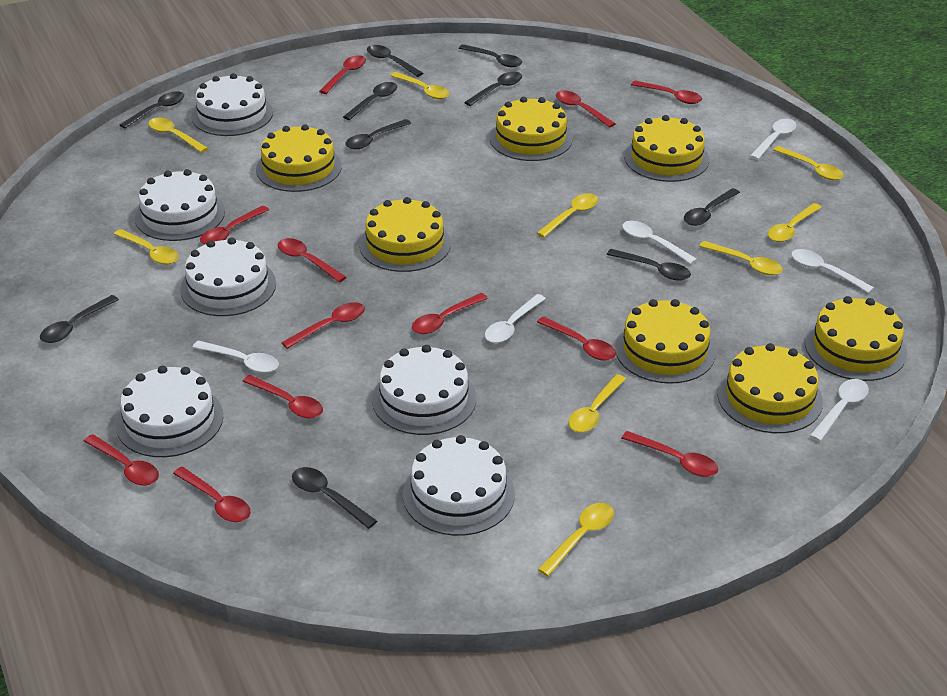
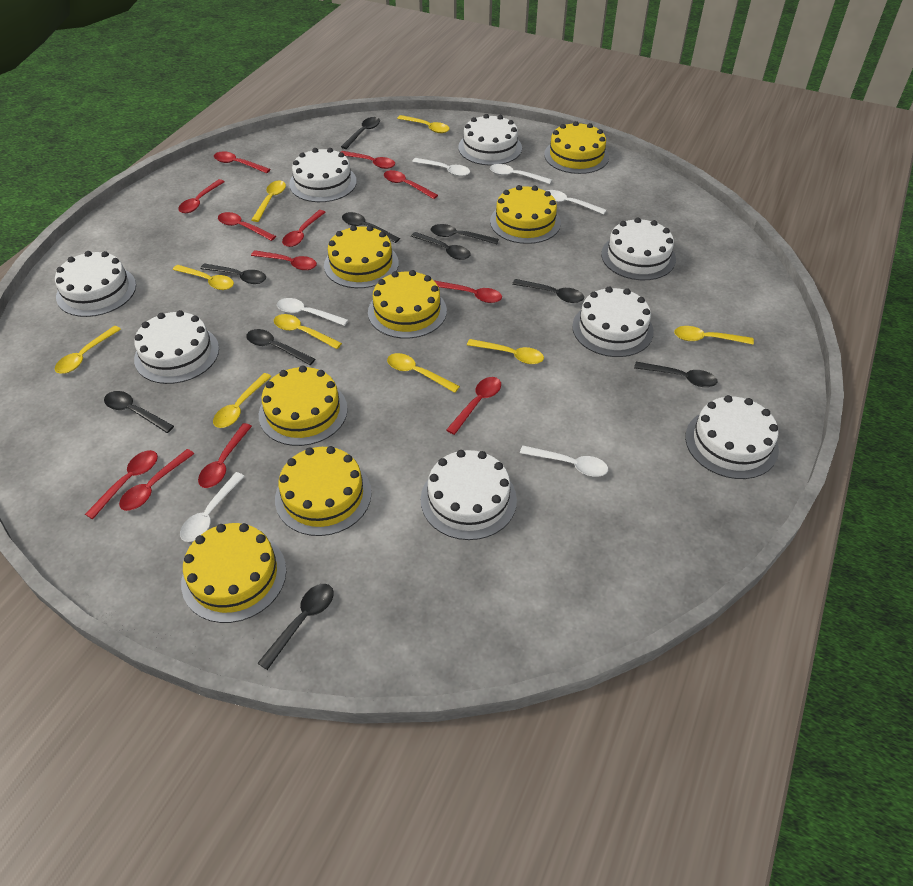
white cake: 6 -> 8

